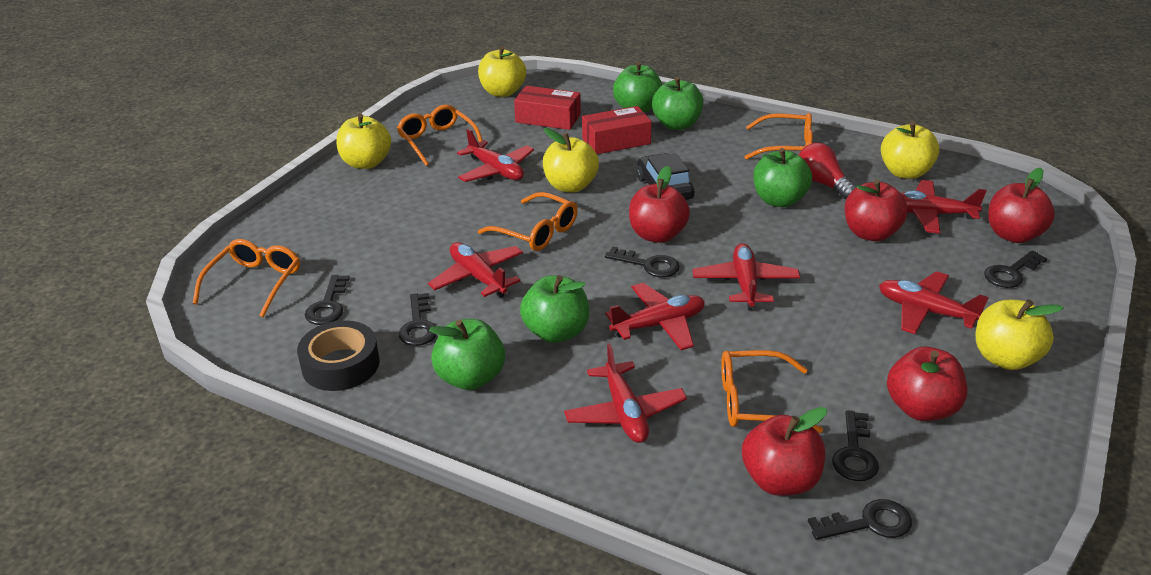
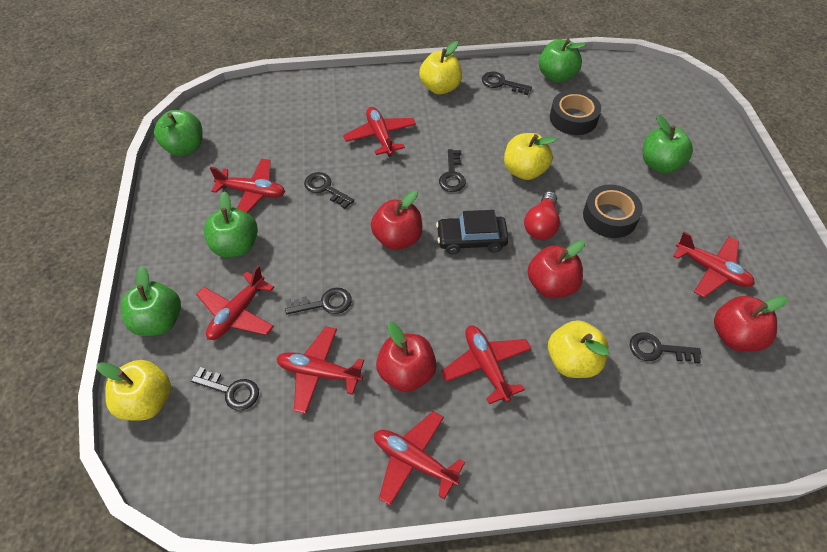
black tape: 1 -> 2
orange glasses: 5 -> 0
red apple: 5 -> 4
red box: 2 -> 0
yellow apple: 5 -> 4

